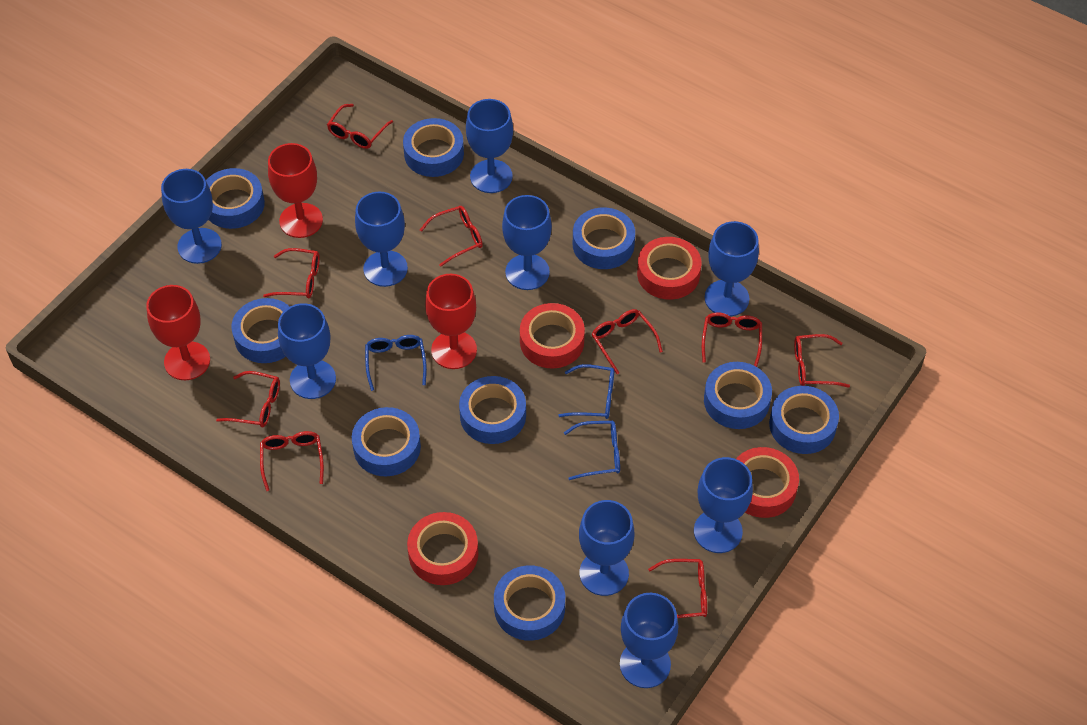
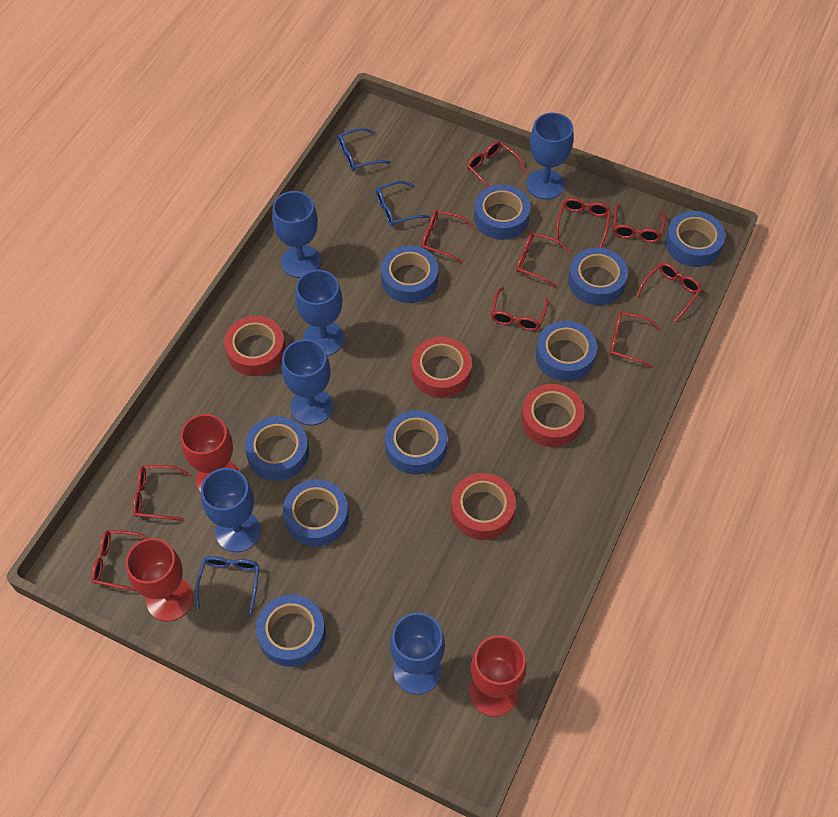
blue goblet: 9 -> 6
red glasses: 9 -> 10

